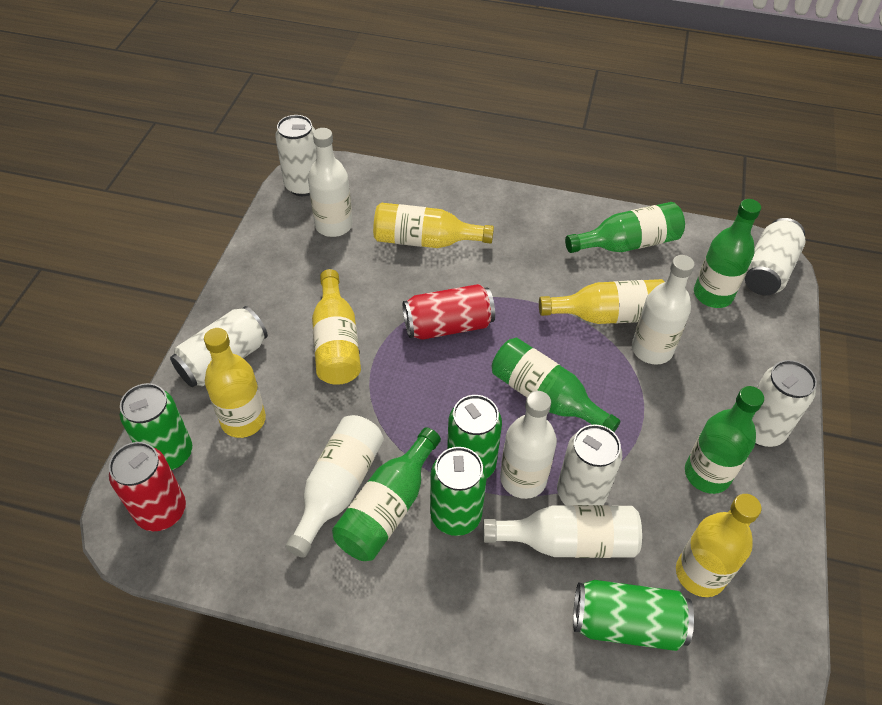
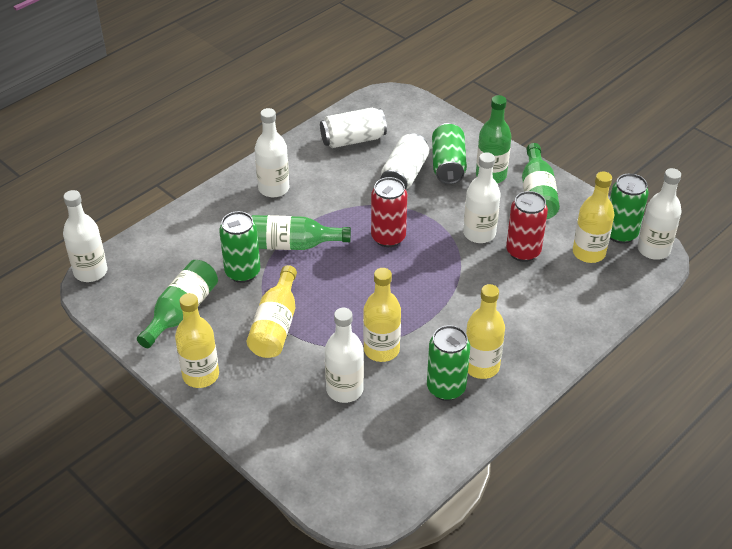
green bottle: 5 -> 4
white can: 5 -> 2

